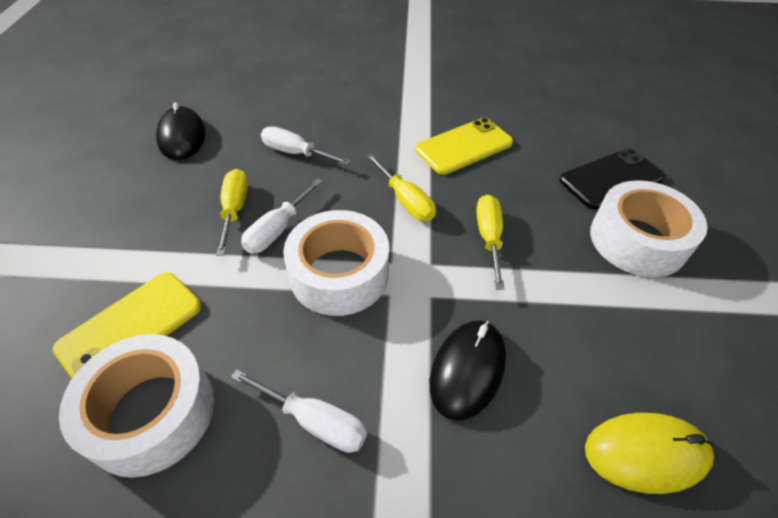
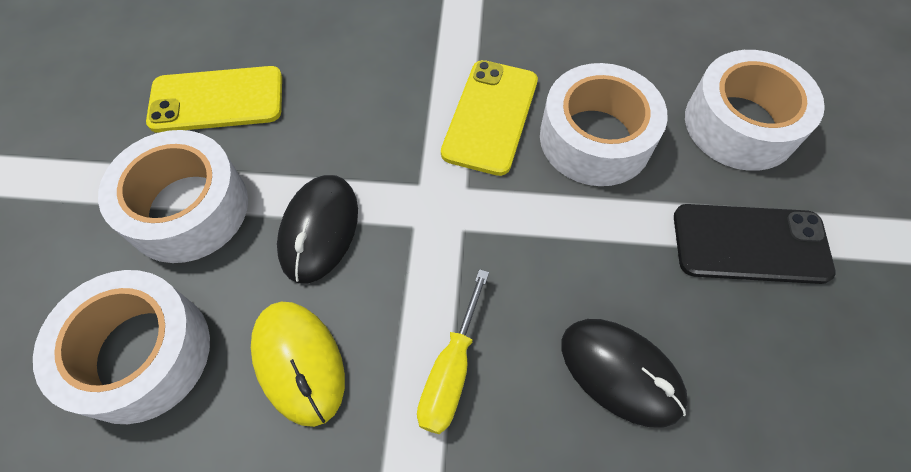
white screwdriver: 3 -> 0
white tape: 3 -> 4
yellow screwdriver: 3 -> 1

